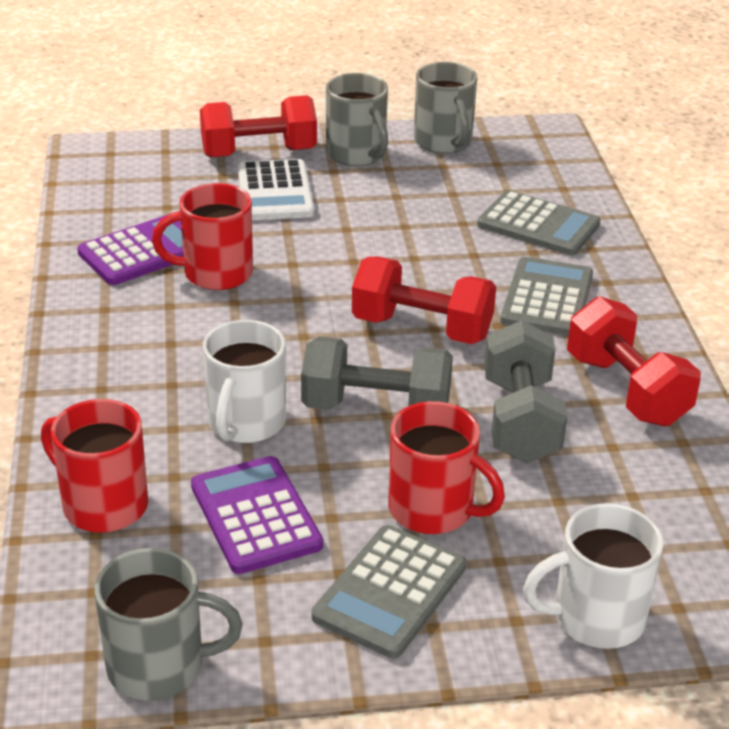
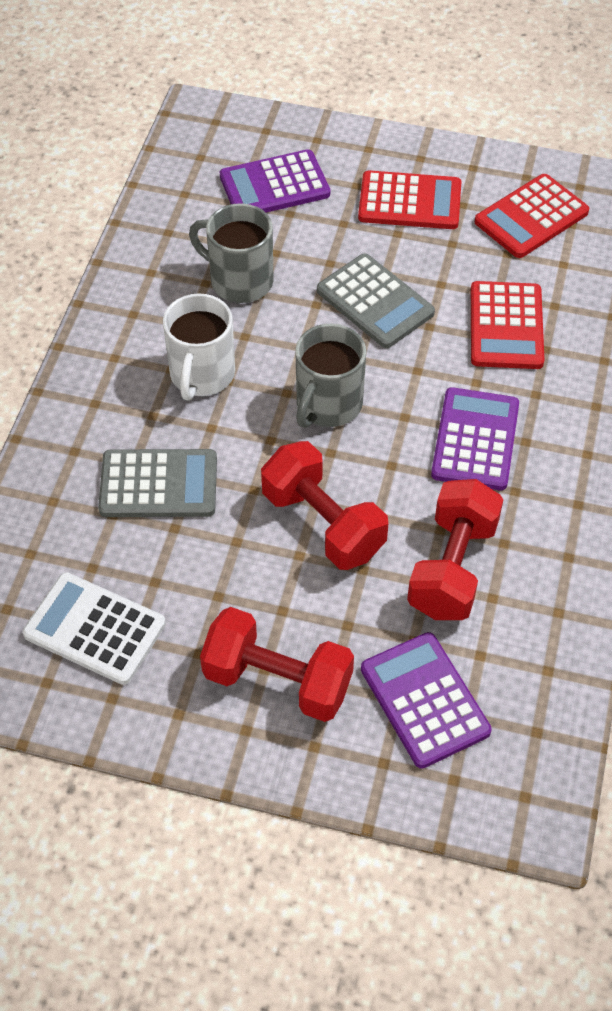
grey calculator: 3 -> 2
grey dumbbell: 2 -> 0
grey mug: 3 -> 2
purple calculator: 2 -> 3
red calculator: 0 -> 3
red mug: 3 -> 0
white mug: 2 -> 1

